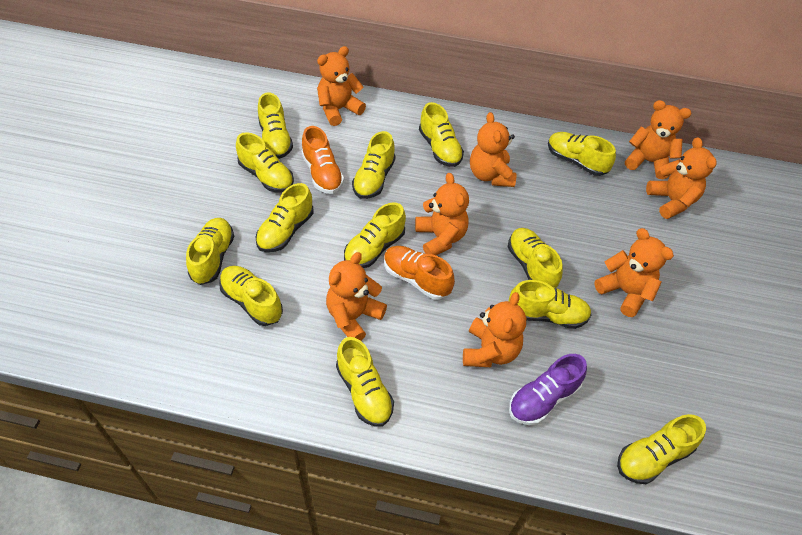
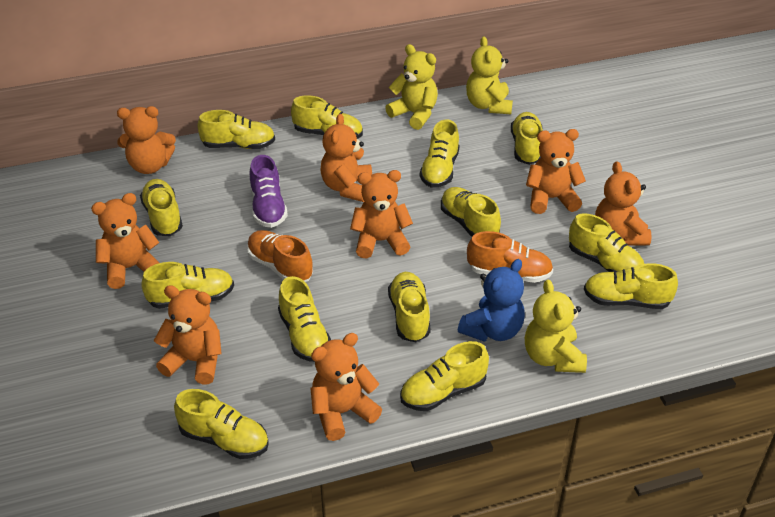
blue teddy bear: 0 -> 1
yellow teddy bear: 0 -> 3

